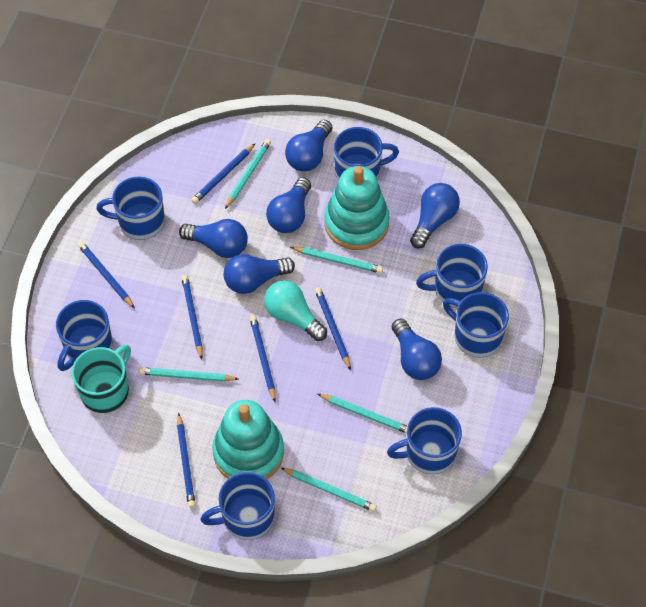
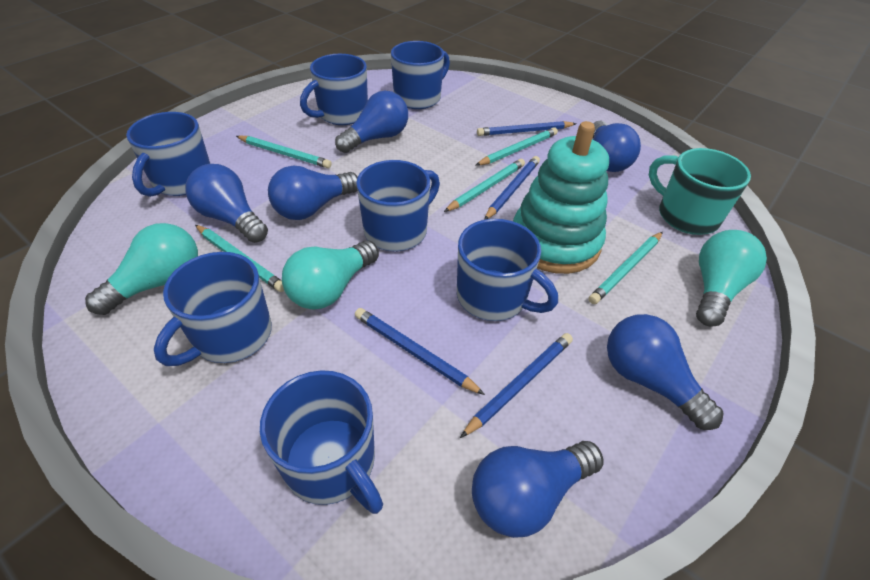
blue pencil: 6 -> 4
turquoise light bulb: 1 -> 3
turquoise stacking toy: 2 -> 1

